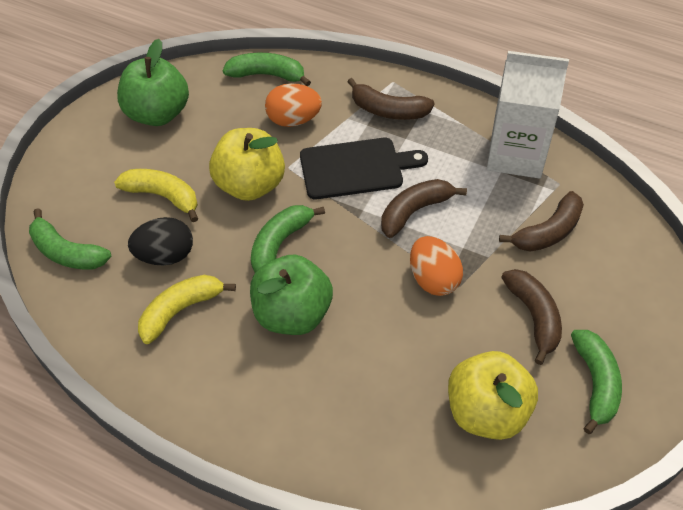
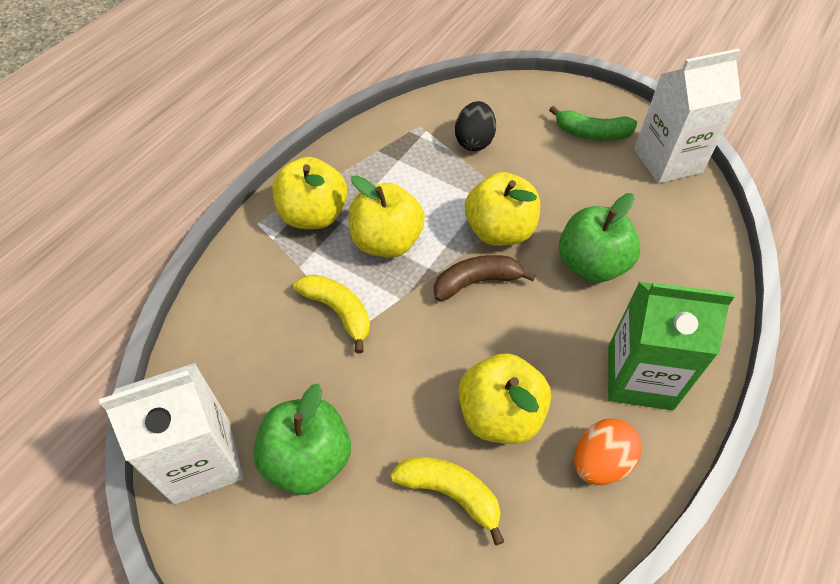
black cutting board: 1 -> 0
brown banana: 4 -> 1
green banana: 4 -> 1
green carton: 0 -> 1
orange egg: 2 -> 1
white carton: 1 -> 2
yellow apple: 2 -> 4

